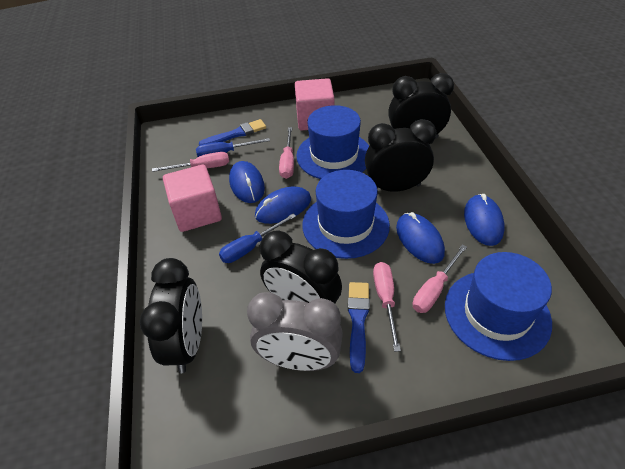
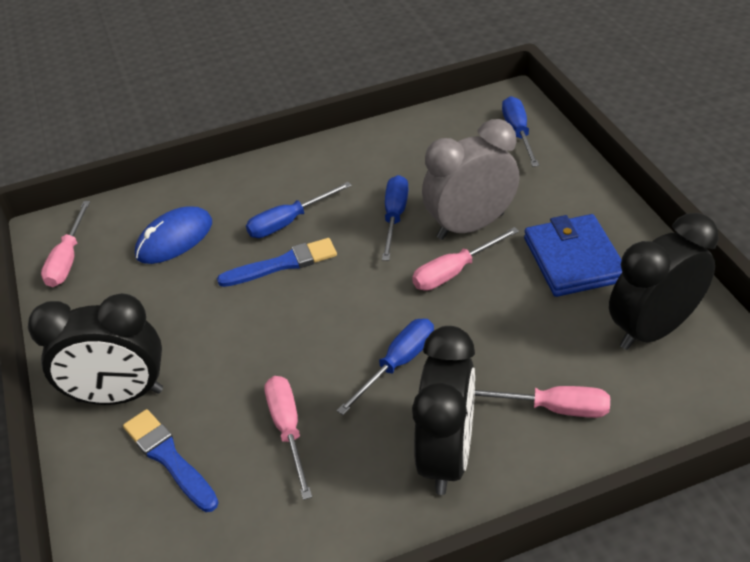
black clock: 4 -> 3
blue hat: 3 -> 0
blue mouse: 4 -> 1
blue screwdriver: 2 -> 4
blue wallet: 0 -> 1
pink cube: 2 -> 0

